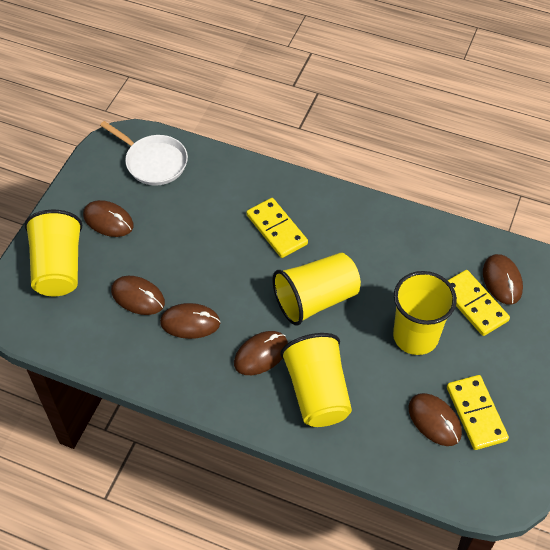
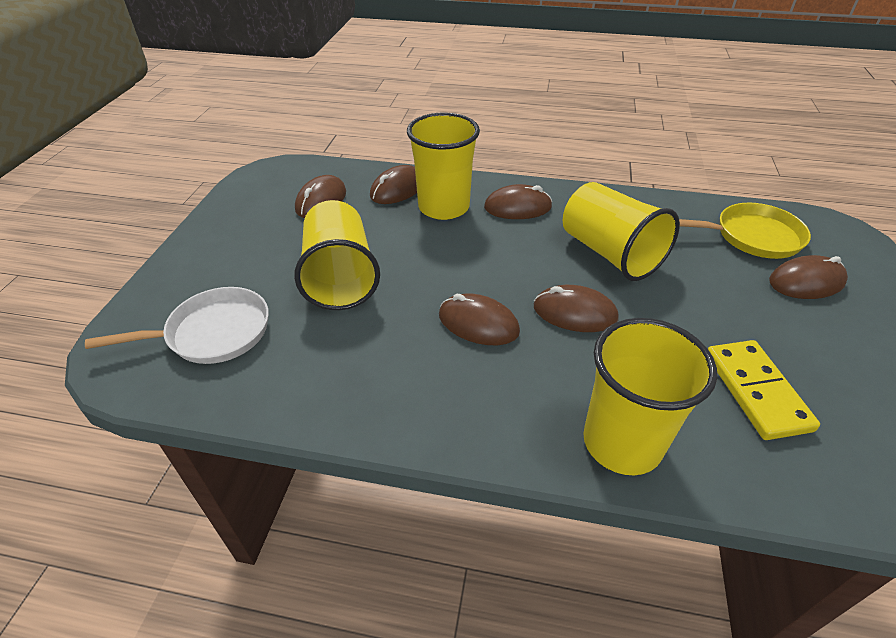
yellow domino: 3 -> 1
yellow pan: 0 -> 1

